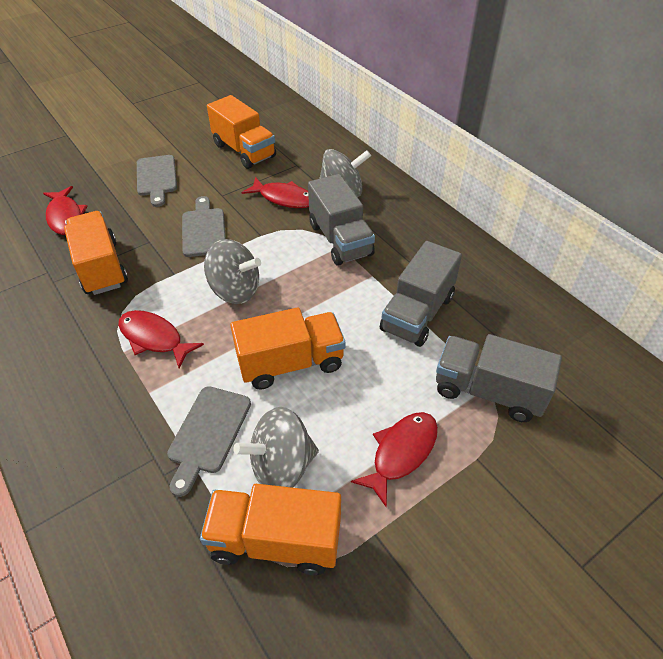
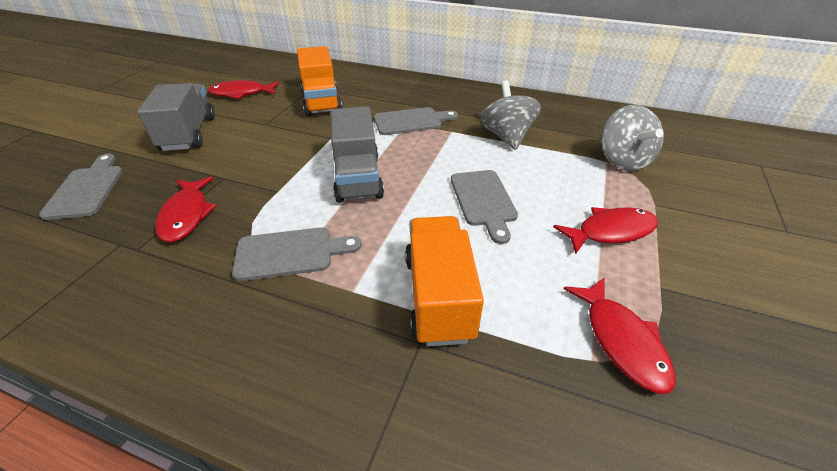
grey cutting board: 3 -> 4
grey spinning top: 3 -> 2
grey truck: 3 -> 2
orange truck: 4 -> 2

